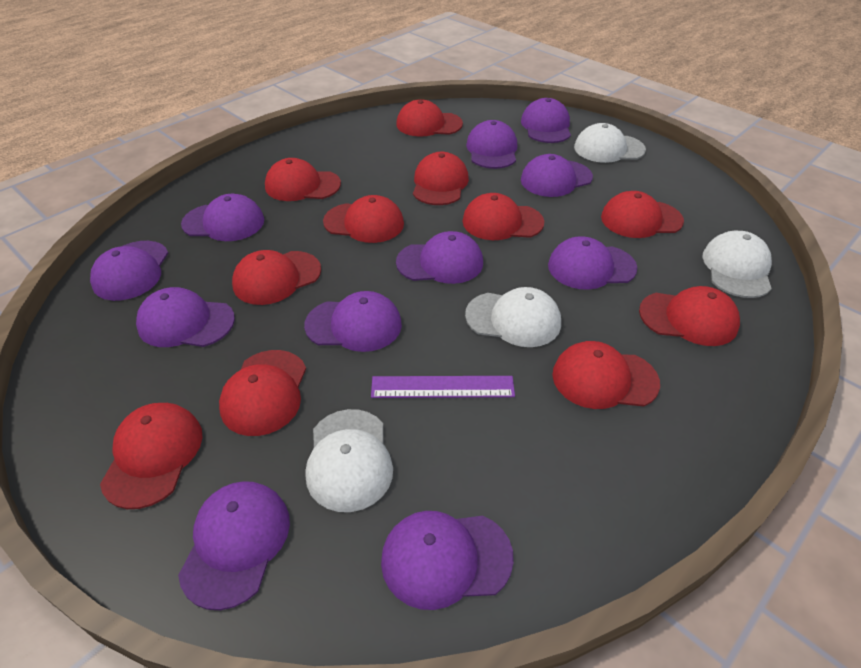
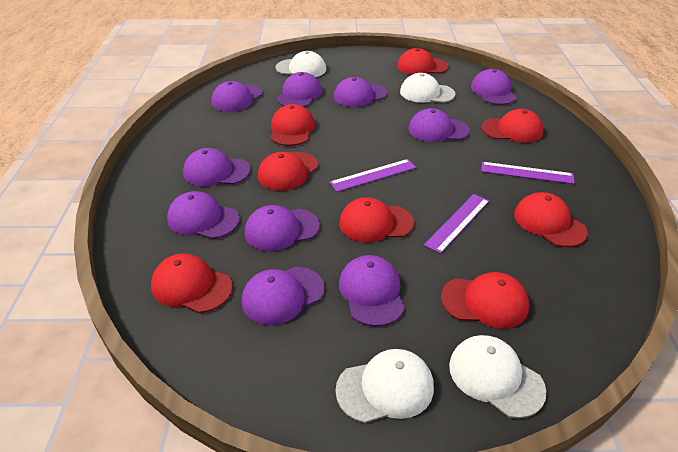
purple cap: 11 -> 10
purple ruler: 1 -> 3
red cap: 11 -> 8

